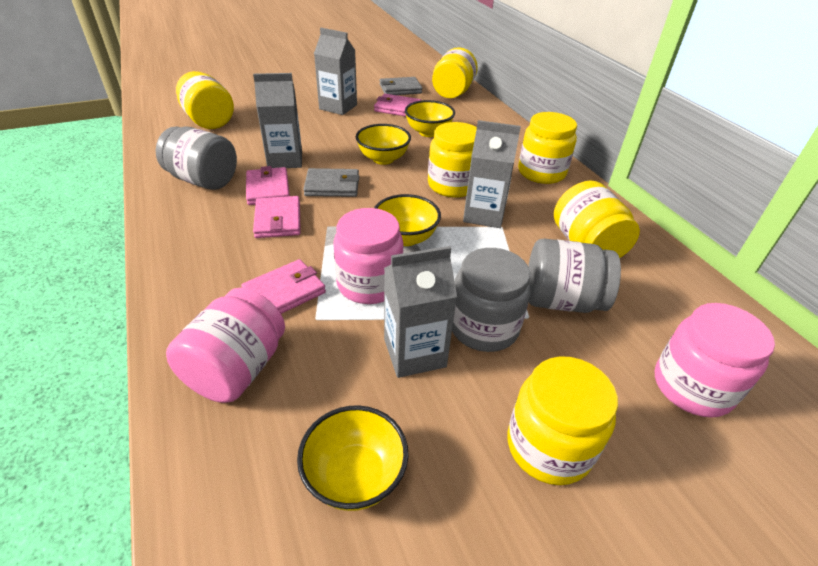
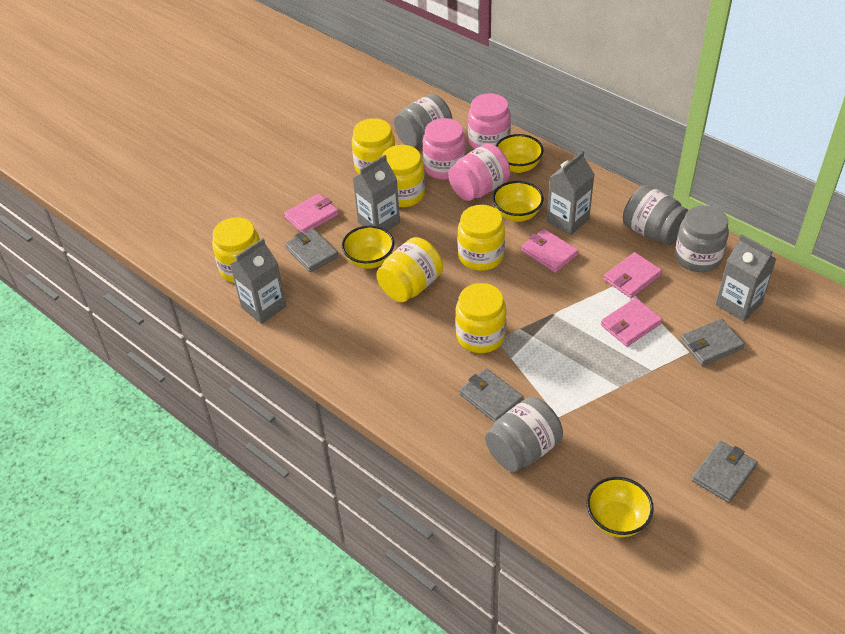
grey jar: 3 -> 4
grey wallet: 2 -> 4

